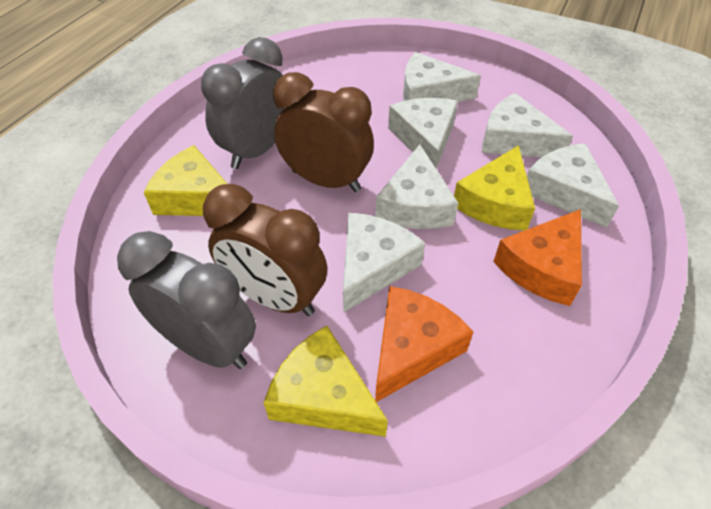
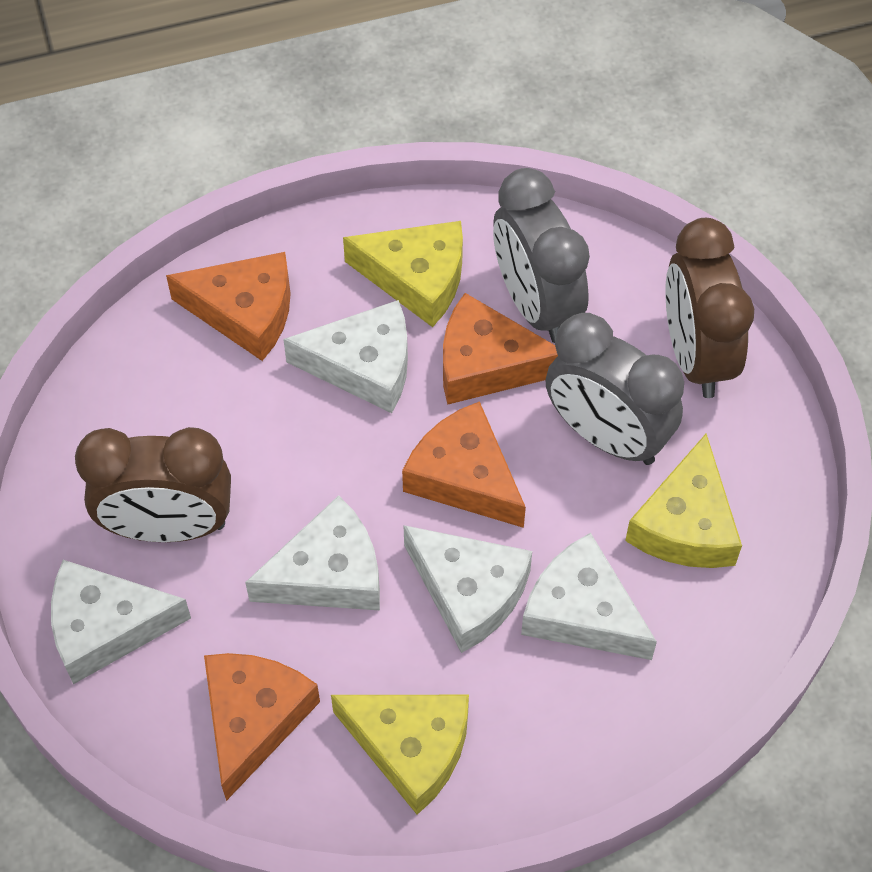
orange cheese: 2 -> 4
white cheese: 6 -> 5

